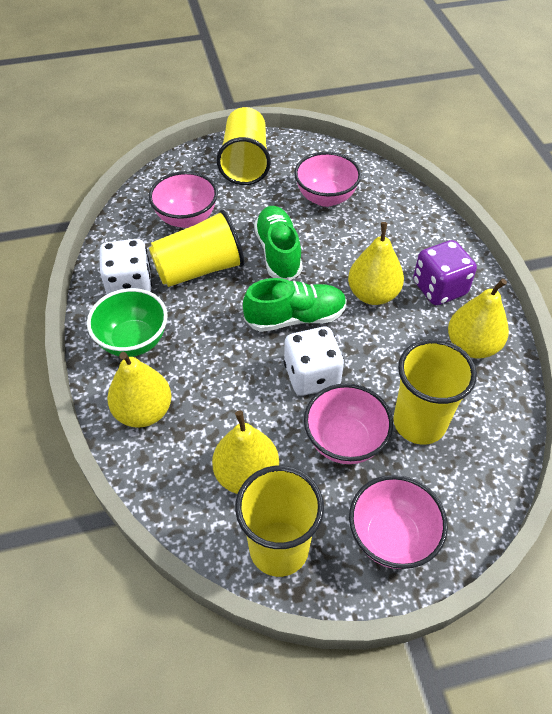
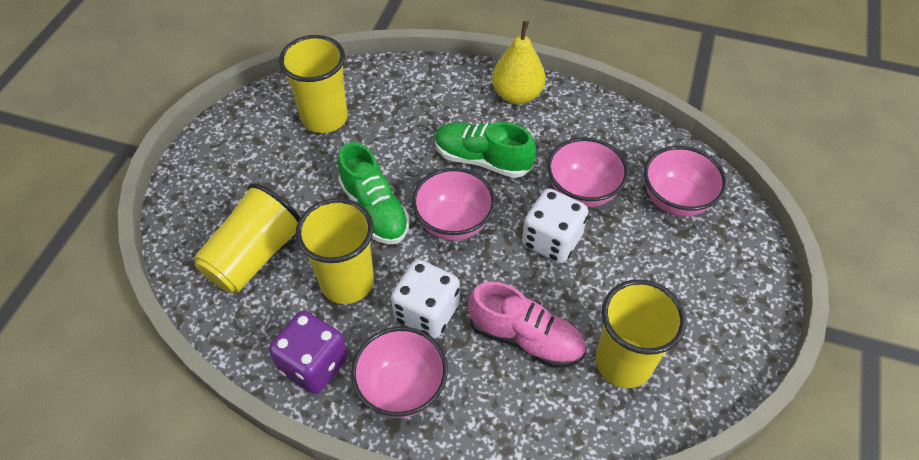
green bowl: 1 -> 0
pink shoe: 0 -> 1
yellow pear: 4 -> 1

